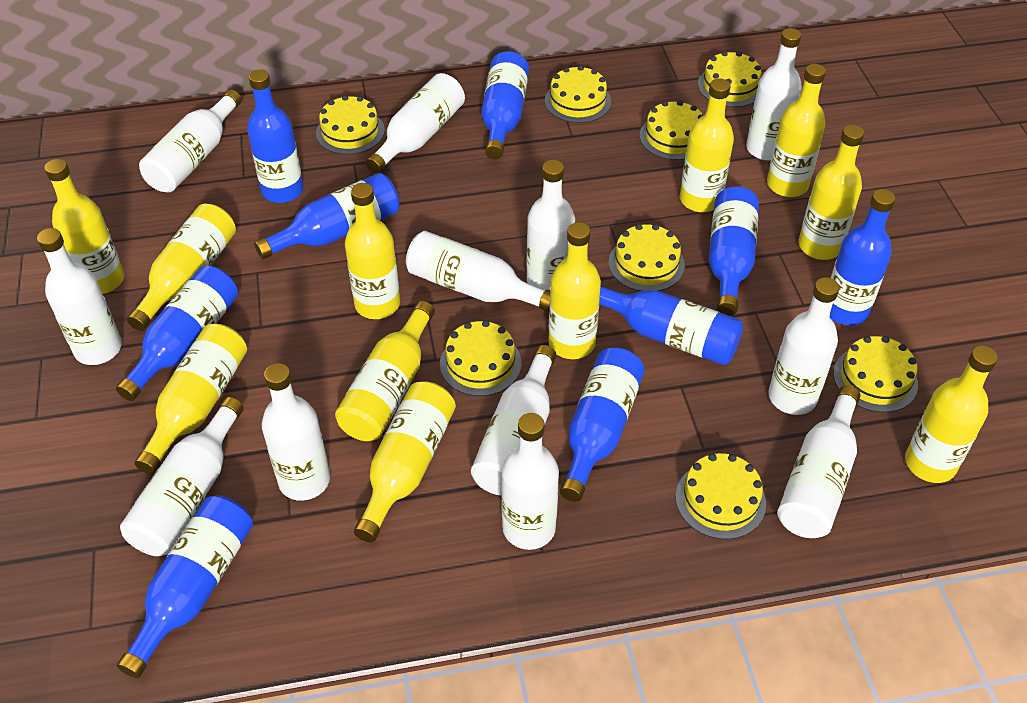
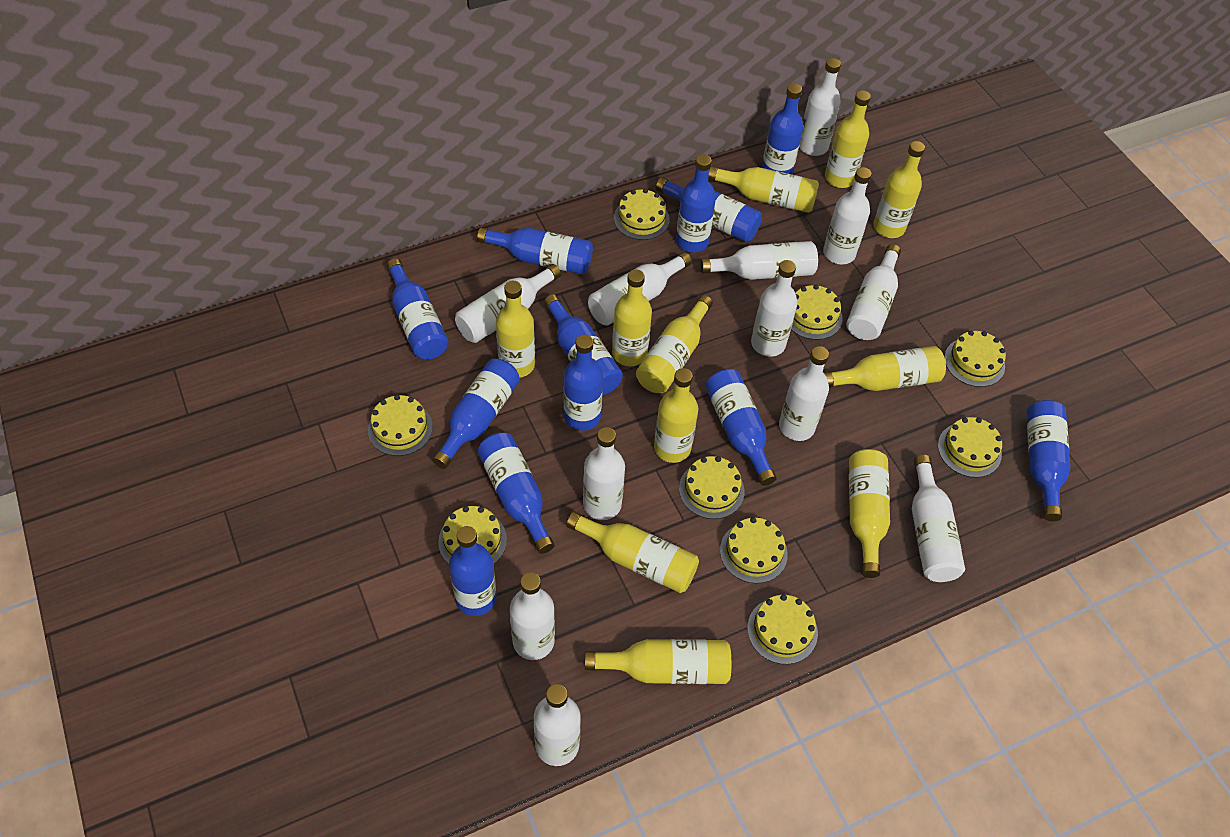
blue bottle: 9 -> 12
yellow cake: 8 -> 9

